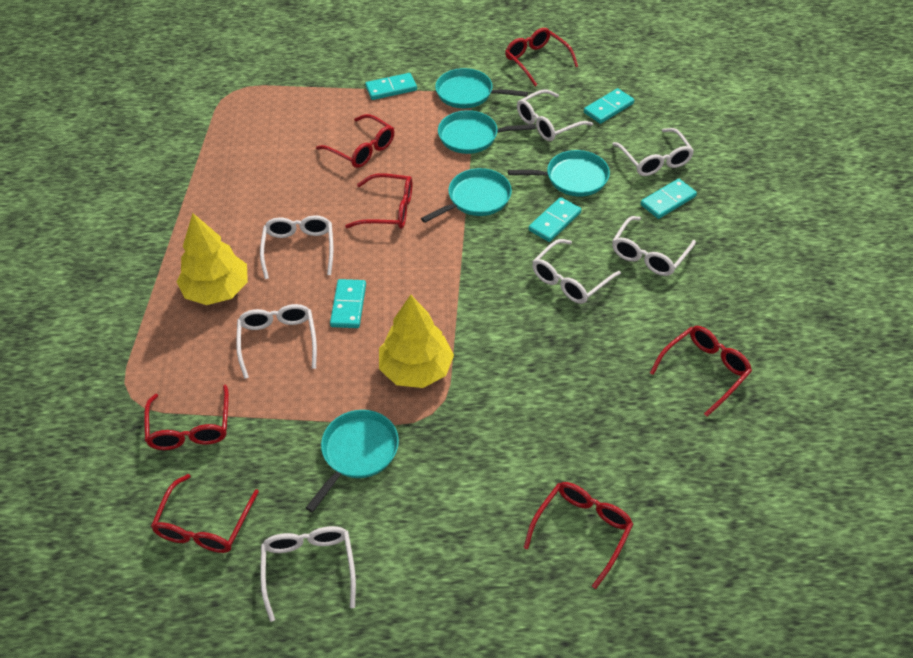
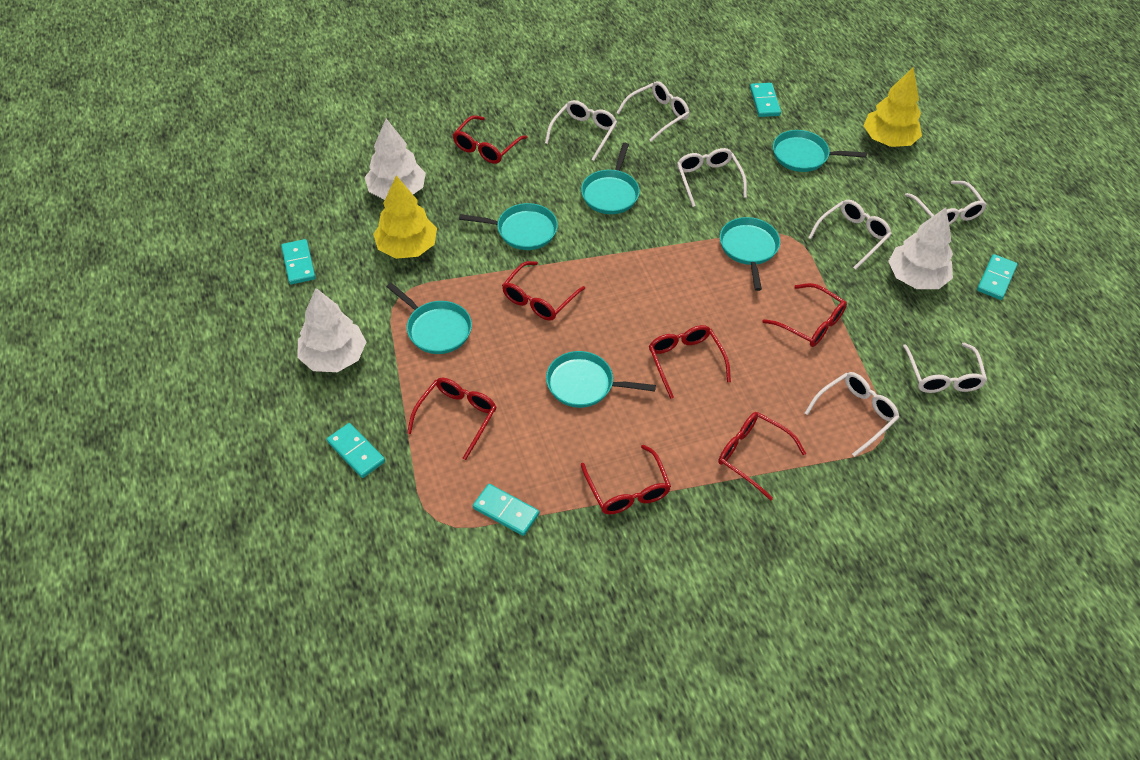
turquoise pan: 5 -> 6
white tree: 0 -> 3

